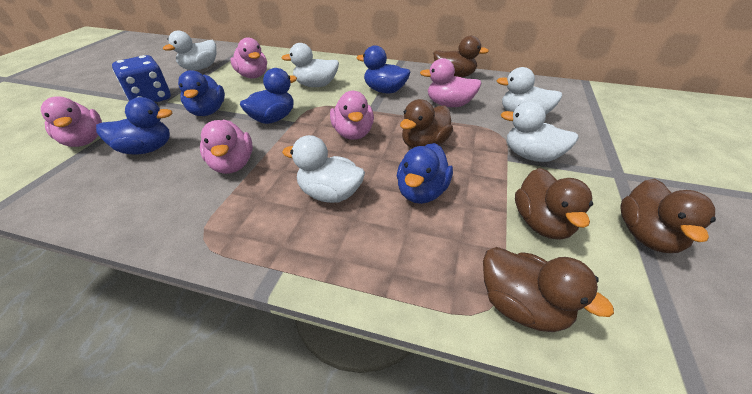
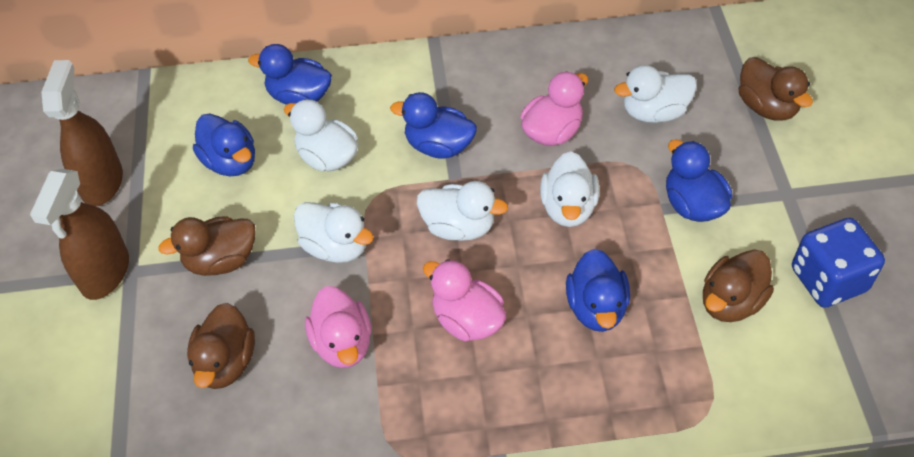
brown duck: 5 -> 4
brown spray bottle: 0 -> 2
pink duck: 5 -> 3

